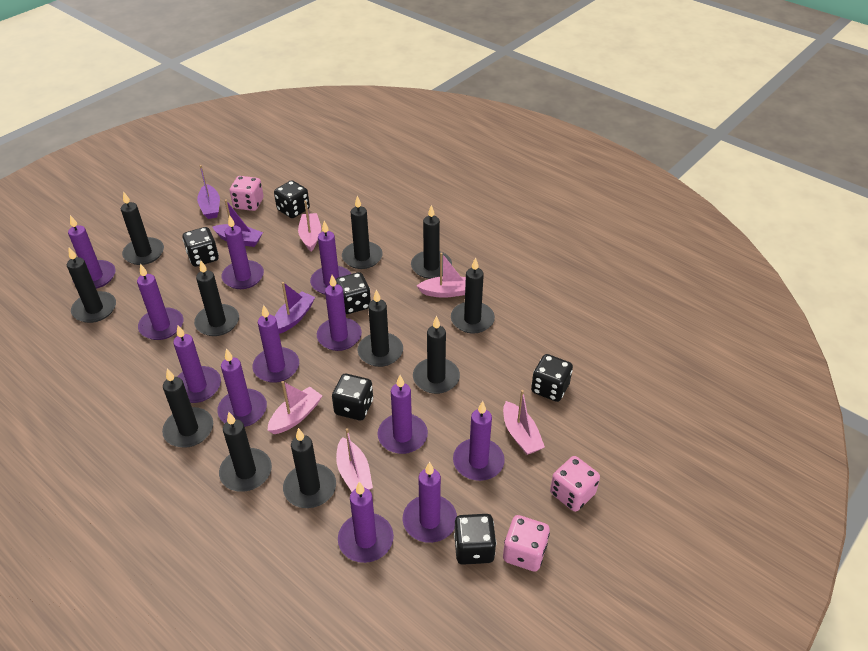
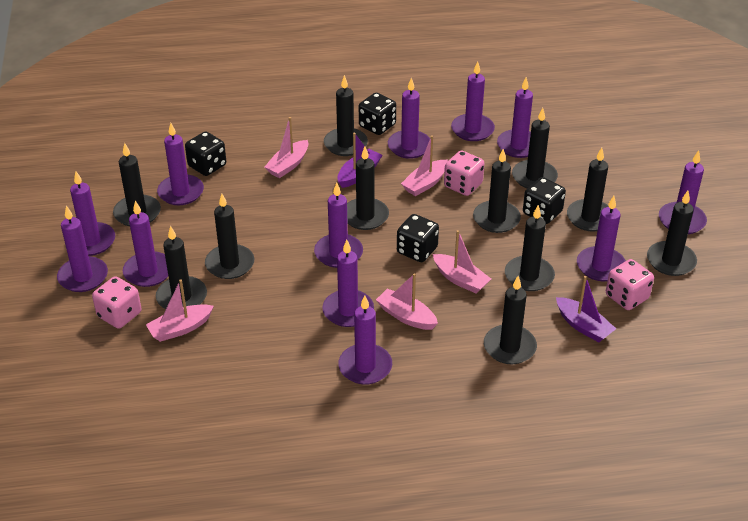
black dice: 6 -> 4
purple boat: 3 -> 2

